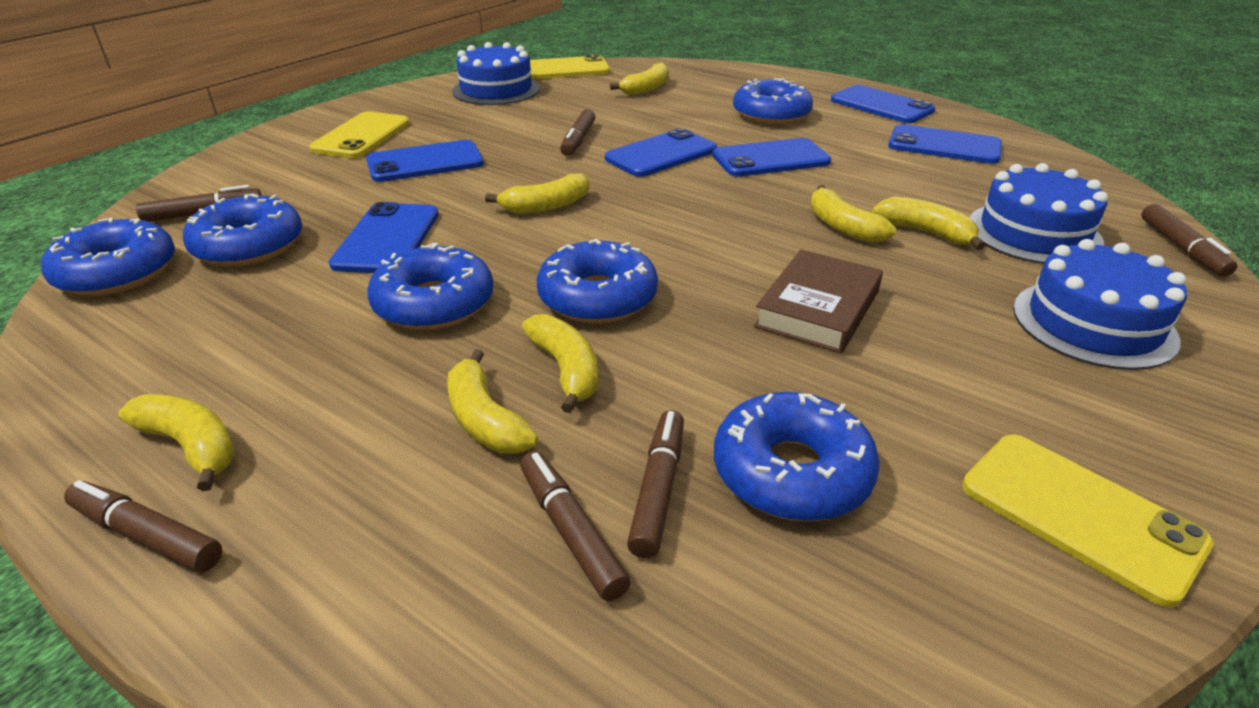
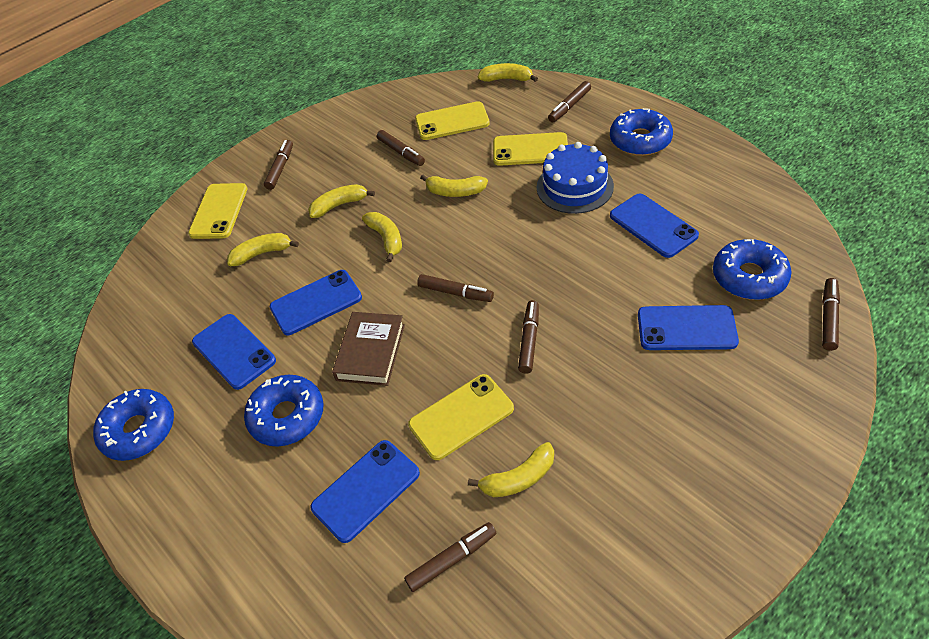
blue cake: 3 -> 1
blue donut: 6 -> 4
blue phone: 6 -> 5
brown marker: 6 -> 7
yellow banana: 7 -> 6
yellow phone: 3 -> 4

